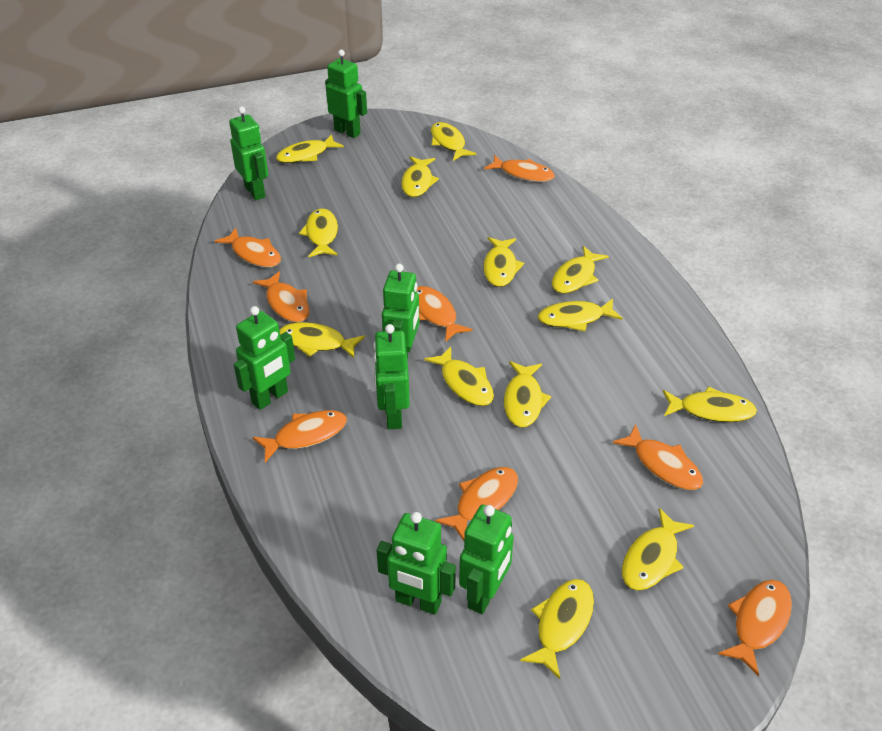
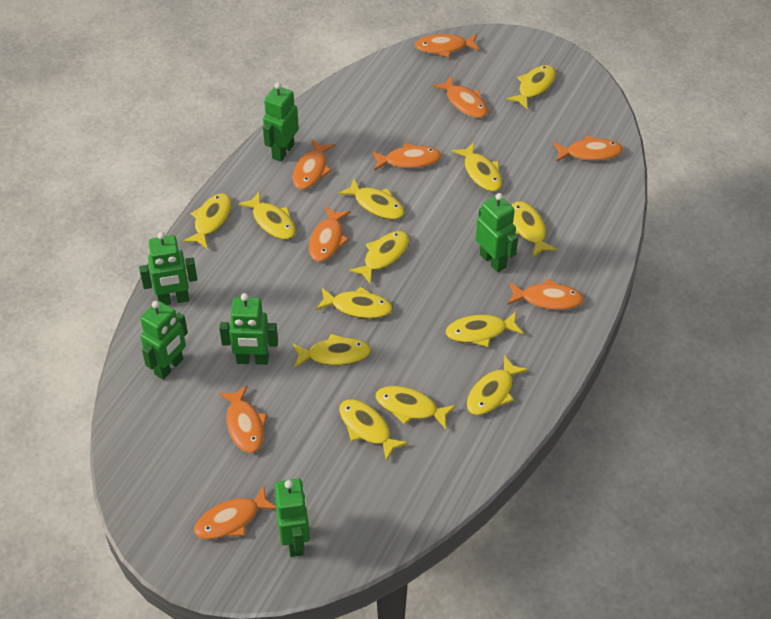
green robot: 7 -> 6
orange fish: 8 -> 9

